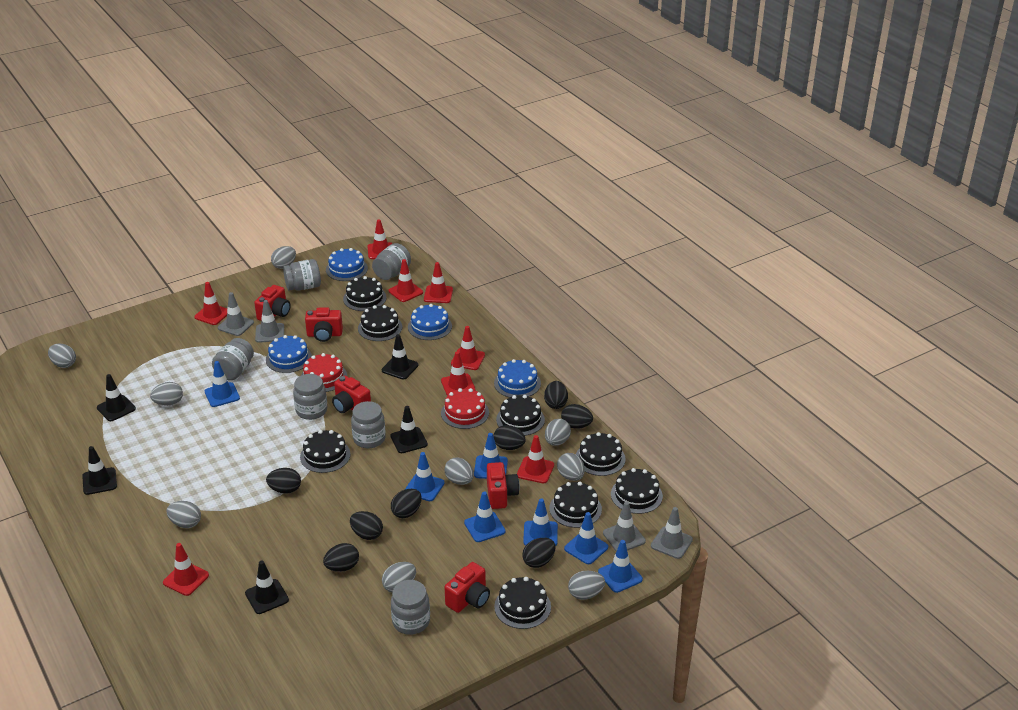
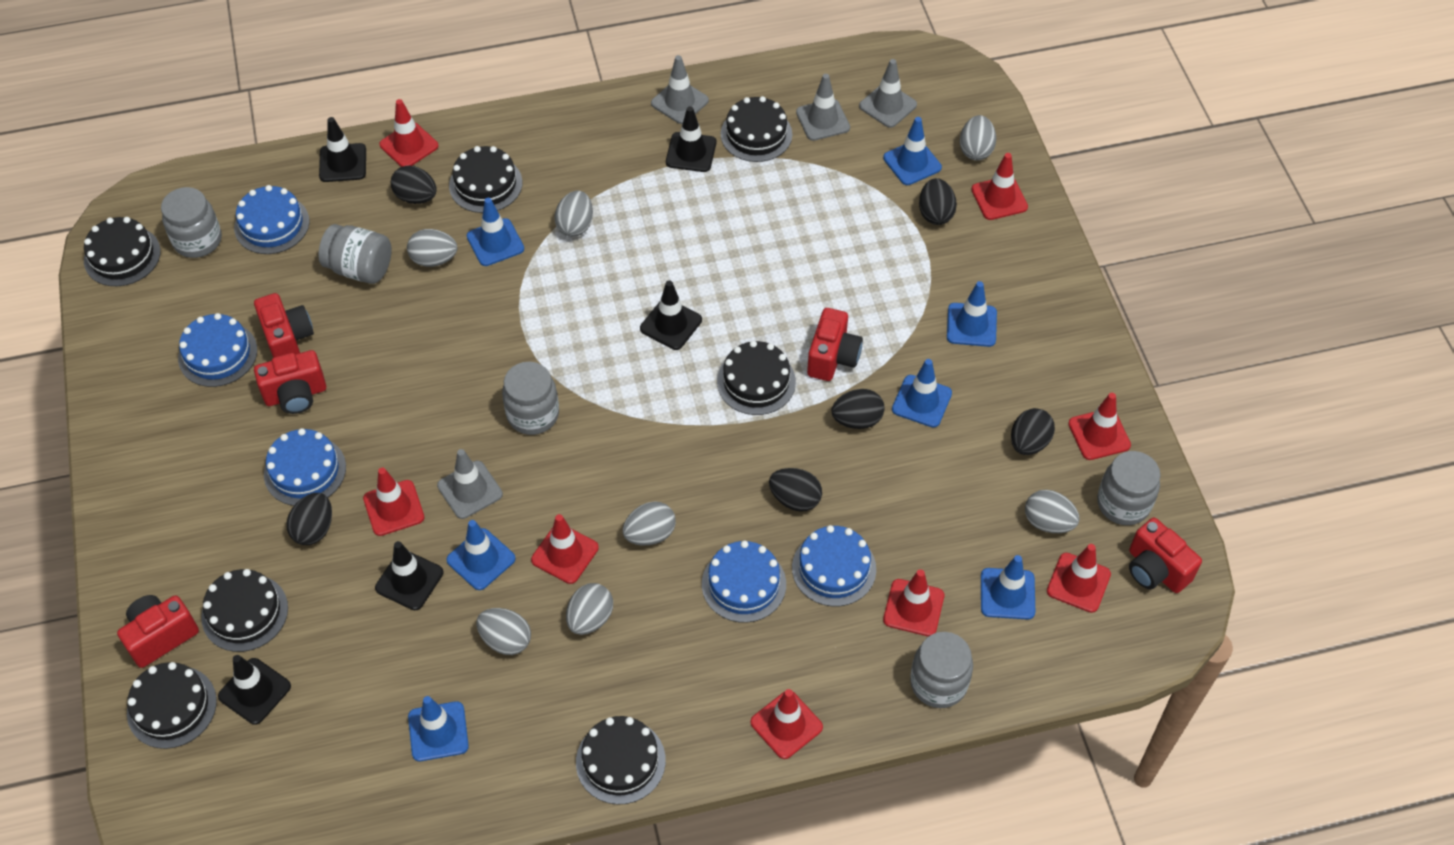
black cake: 8 -> 7
black egg: 8 -> 6
blue cake: 4 -> 5
grey egg: 9 -> 7
grey jar: 6 -> 5
red cake: 2 -> 0

